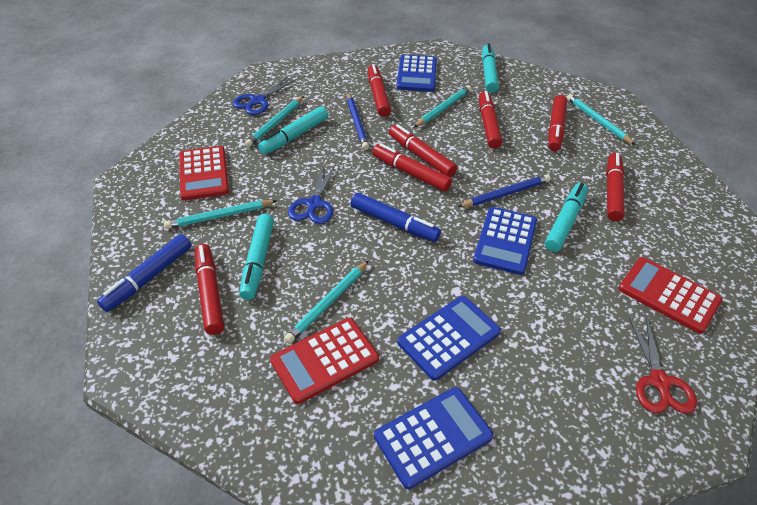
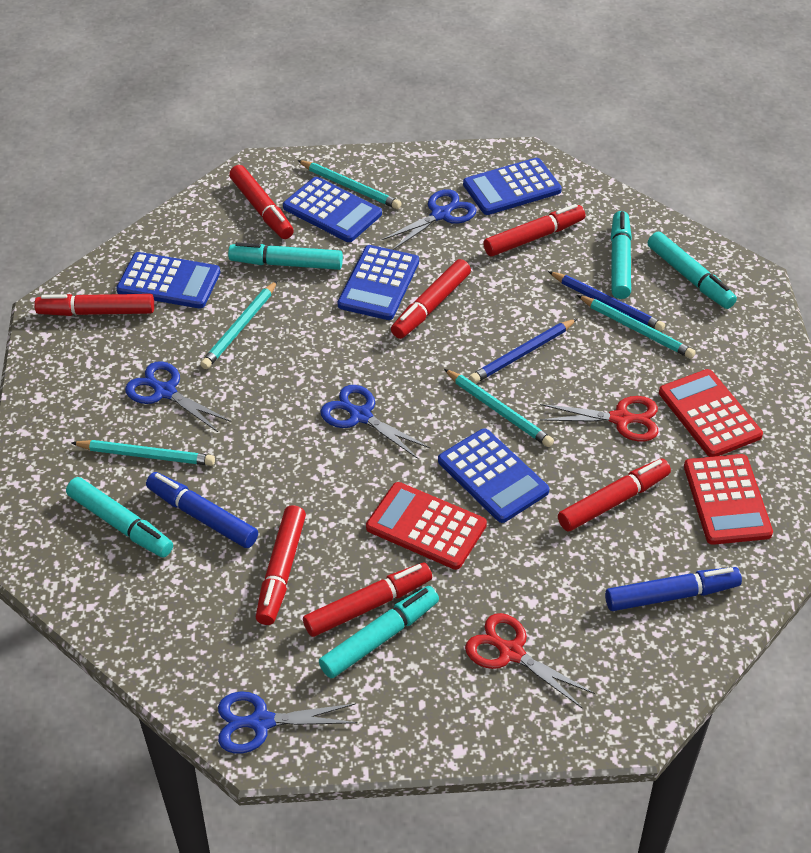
blue calculator: 4 -> 5
blue scissors: 2 -> 4
red scissors: 1 -> 2
turquoise marker: 4 -> 5

